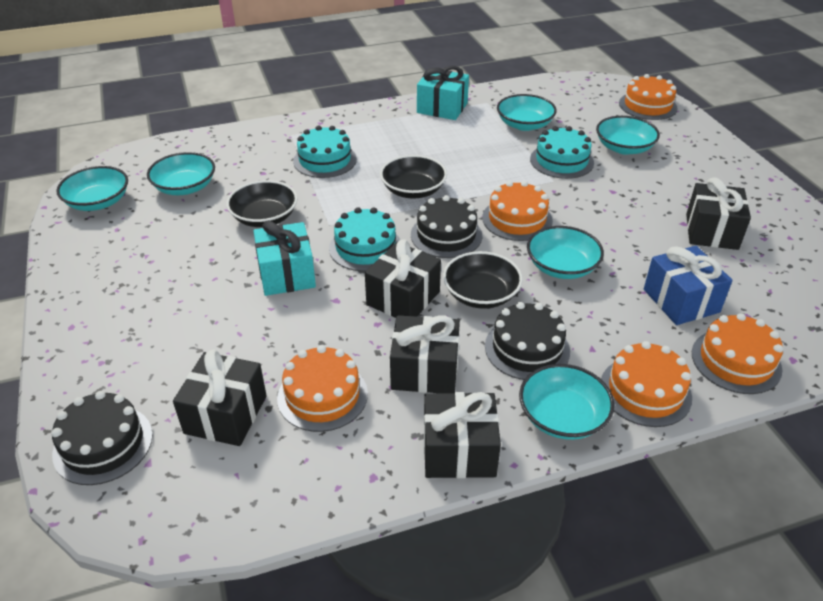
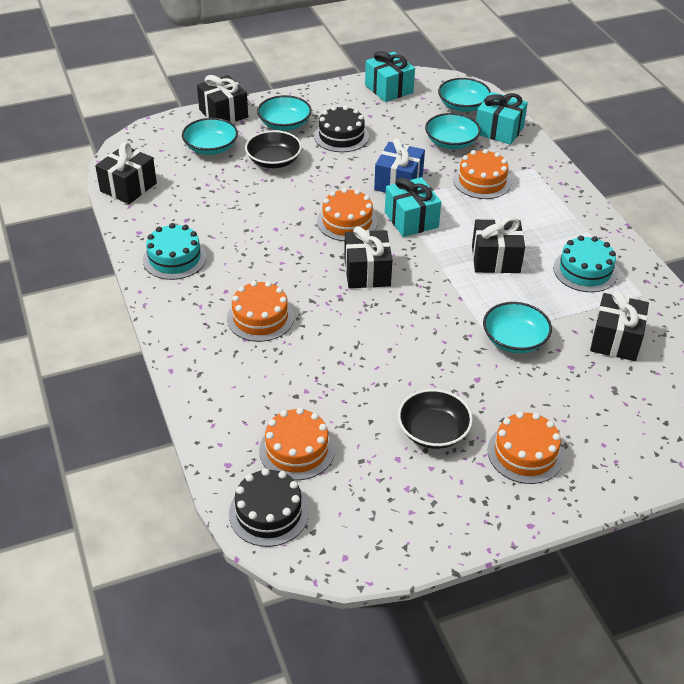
black bowl: 3 -> 2
black cake: 3 -> 2
turquoise bowl: 6 -> 5
turquoise cake: 3 -> 2
turquoise gift: 2 -> 3

